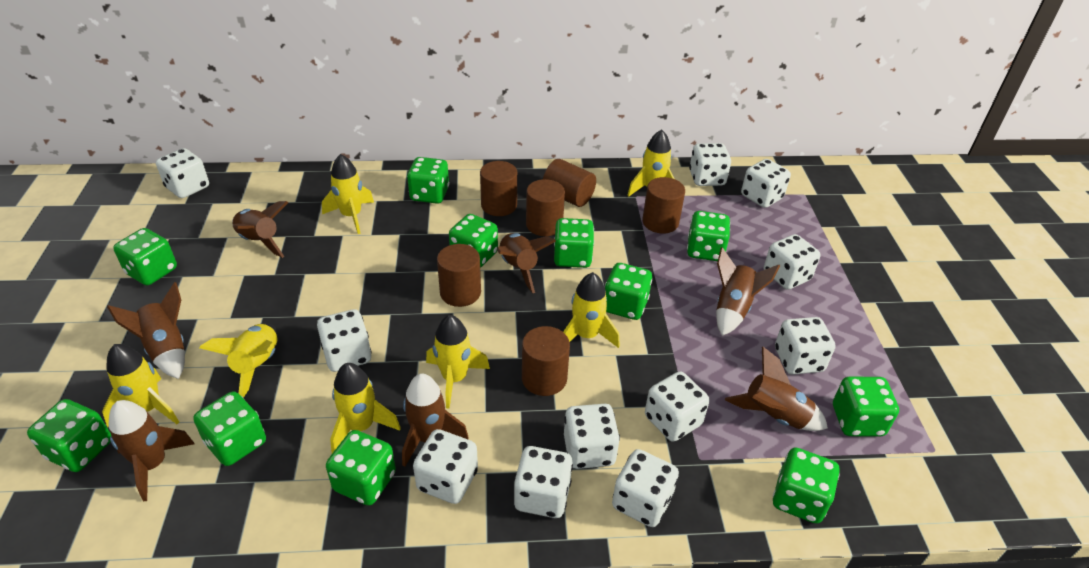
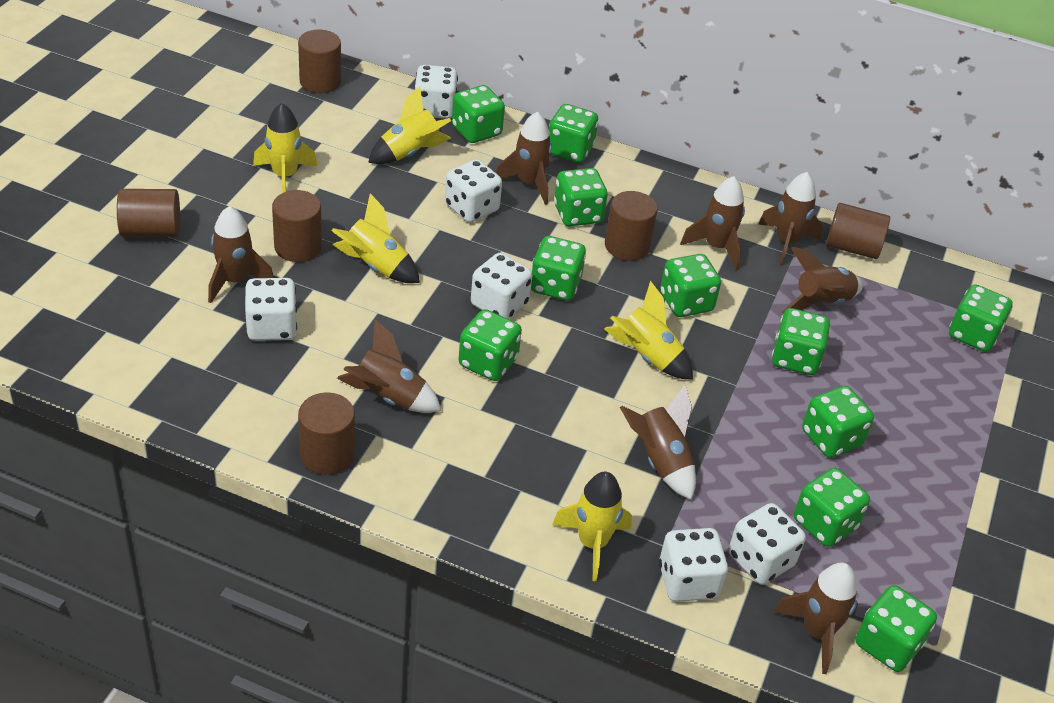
brown rocket: 7 -> 8
white dice: 11 -> 6
yellow rocket: 7 -> 5

